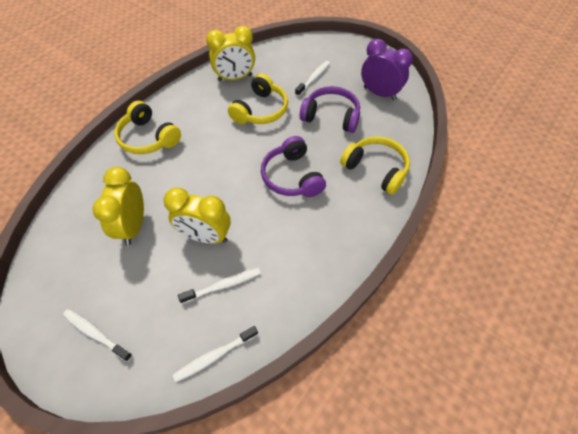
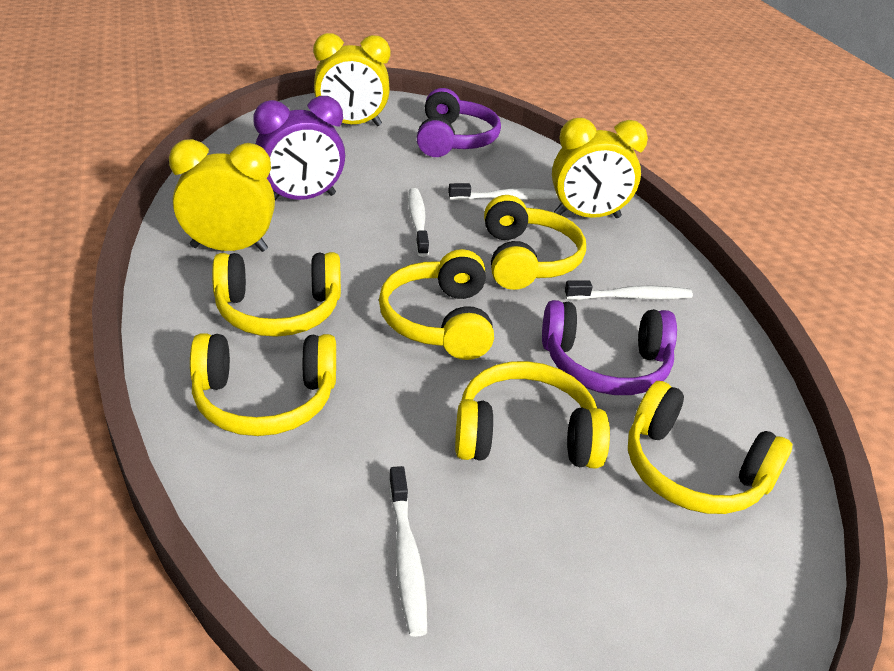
yellow headphones: 3 -> 6

